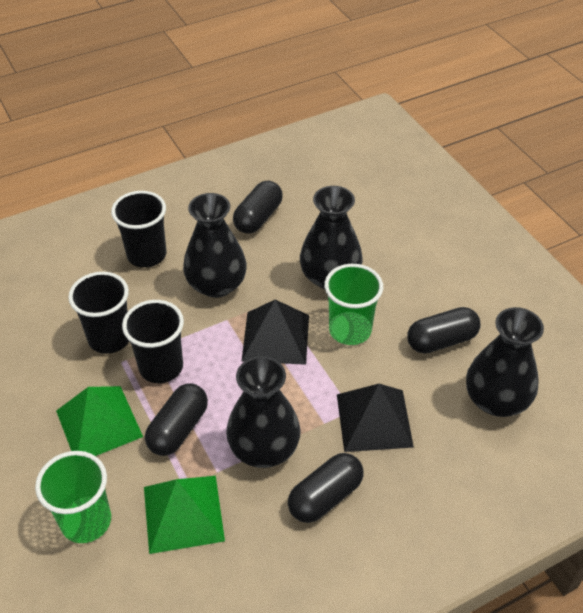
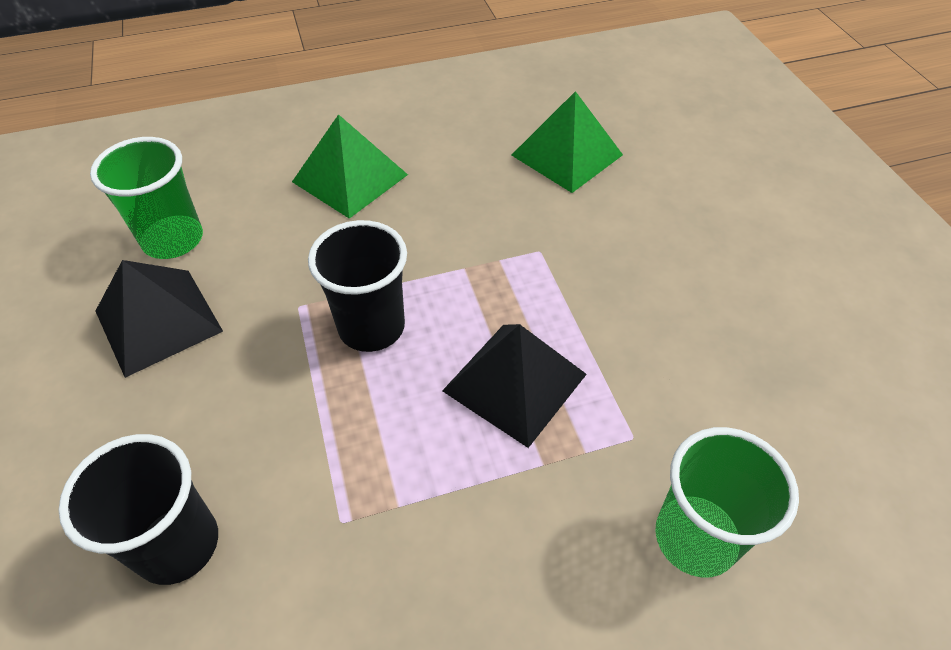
black capsule: 4 -> 0
black cup: 3 -> 2
black vase: 4 -> 0

